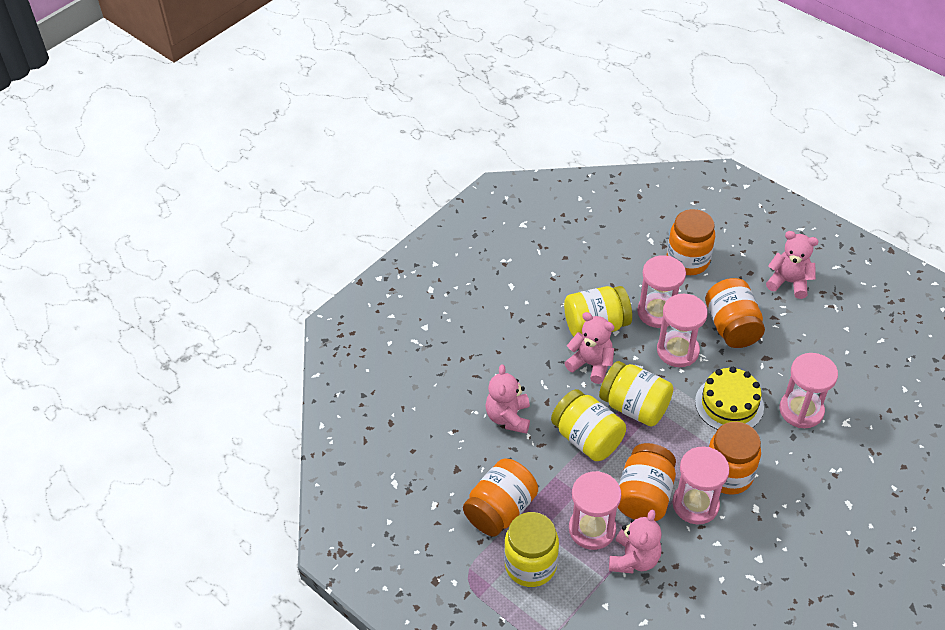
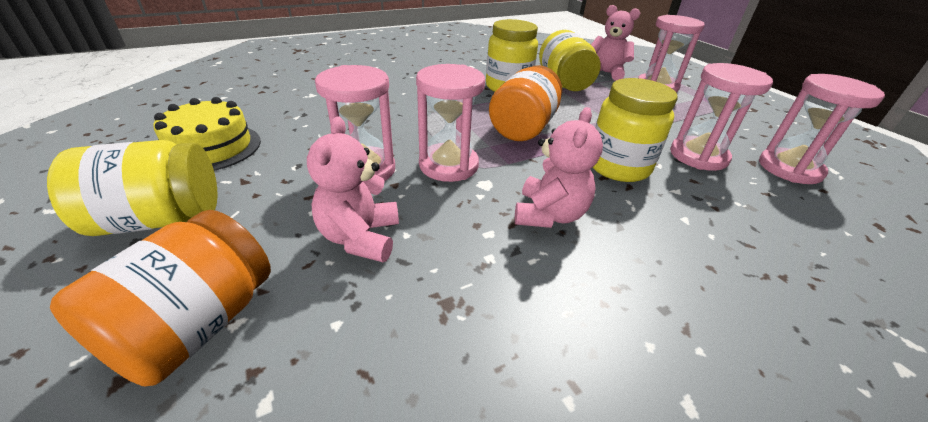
orange jar: 5 -> 2
pink teddy bear: 4 -> 3

